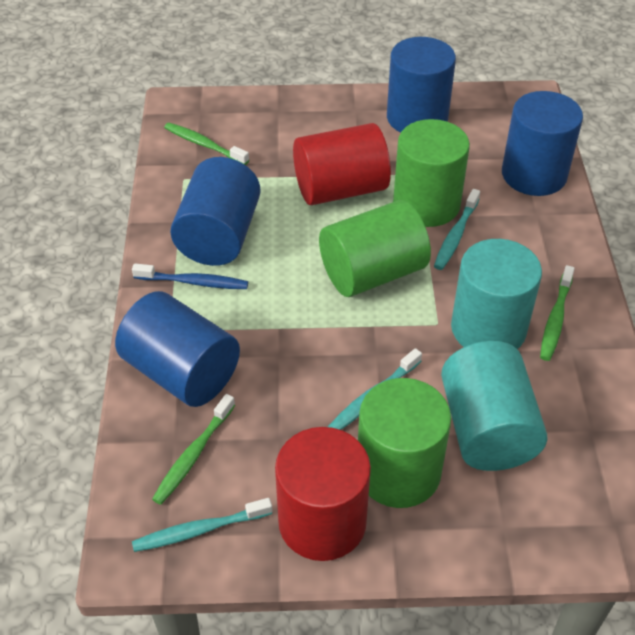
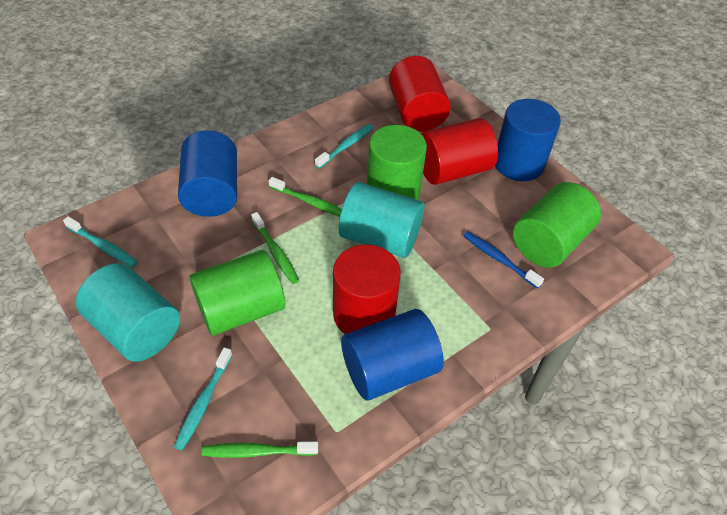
blue cylinder: 4 -> 3
red cylinder: 2 -> 3

